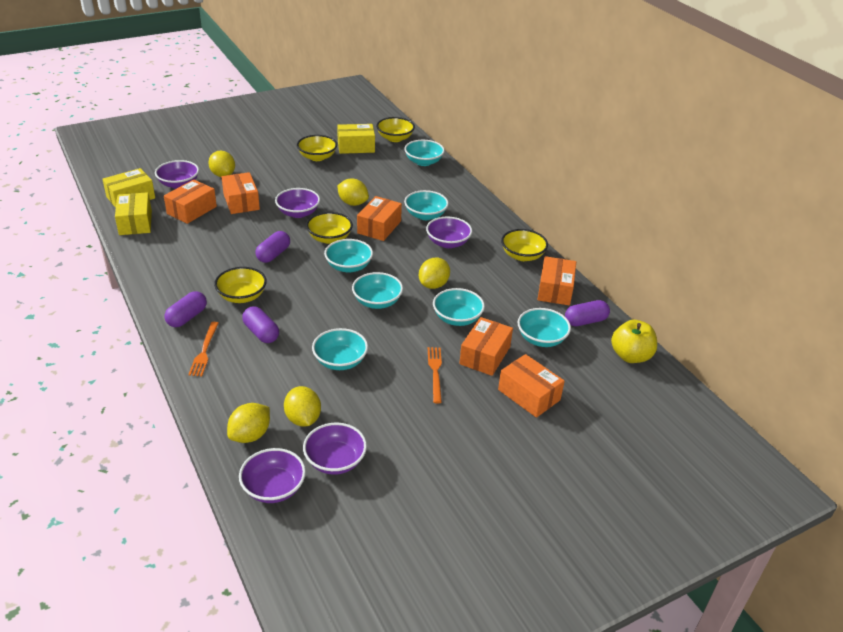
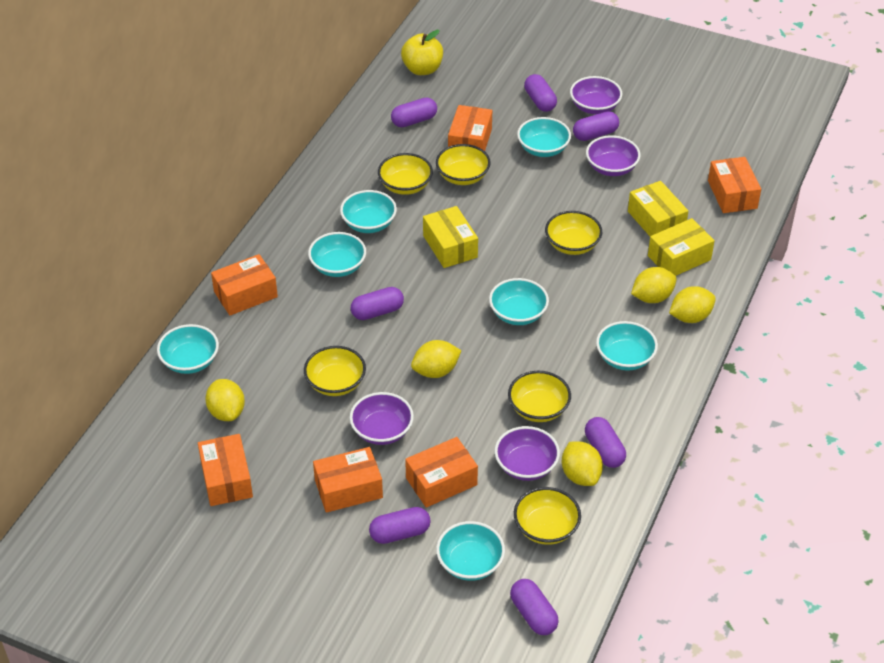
orange fork: 2 -> 0
purple bowl: 5 -> 4
purple capsule: 4 -> 7
yellow bowl: 5 -> 6

